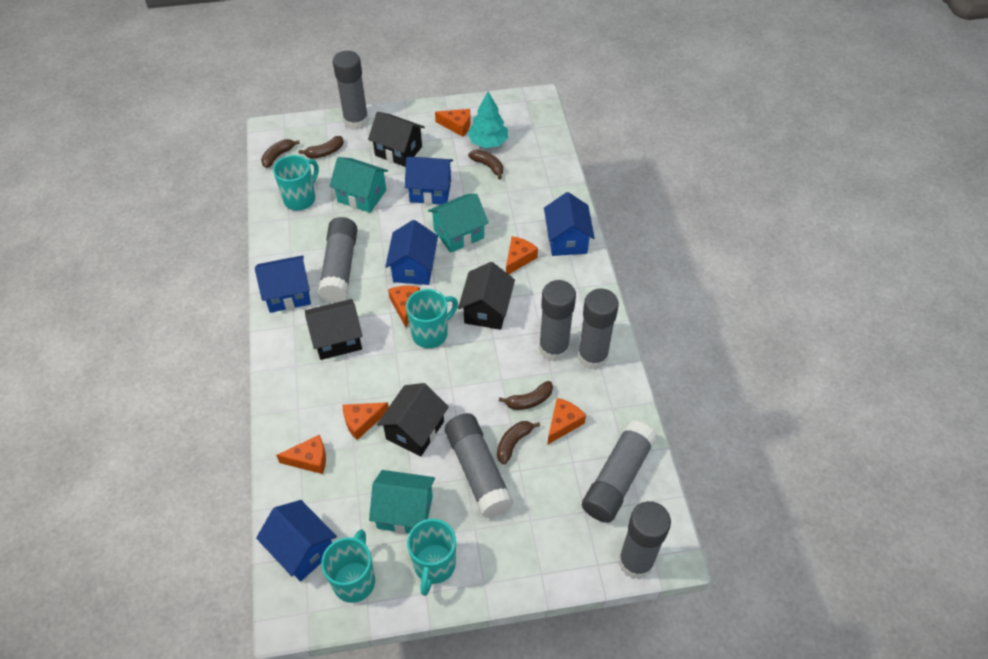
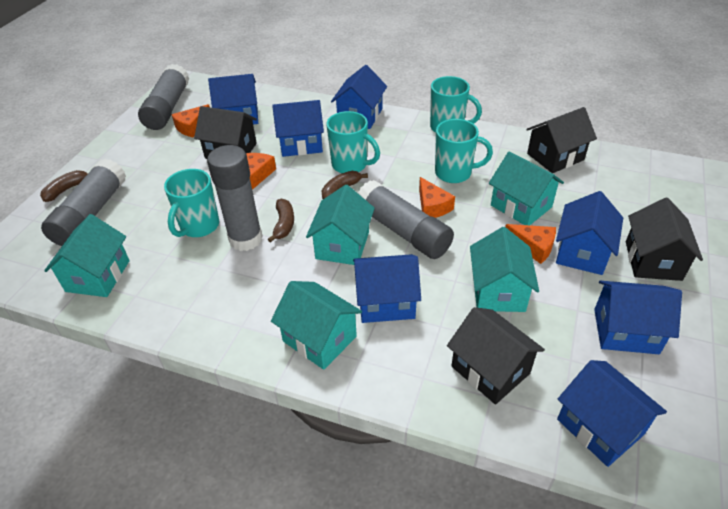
blue house: 5 -> 7
brown banana: 5 -> 3
grey glue stick: 7 -> 4
orange cheese: 6 -> 4
turquoise house: 3 -> 5
turquoise tree: 1 -> 0

